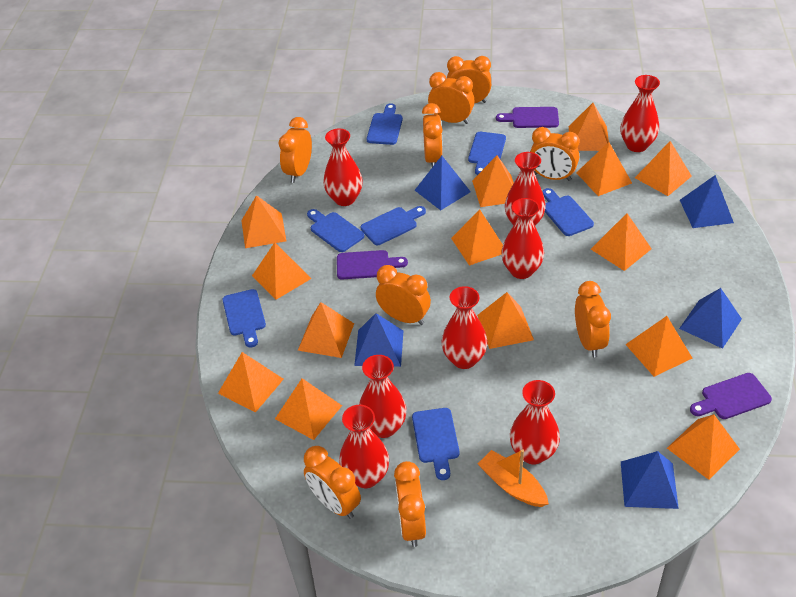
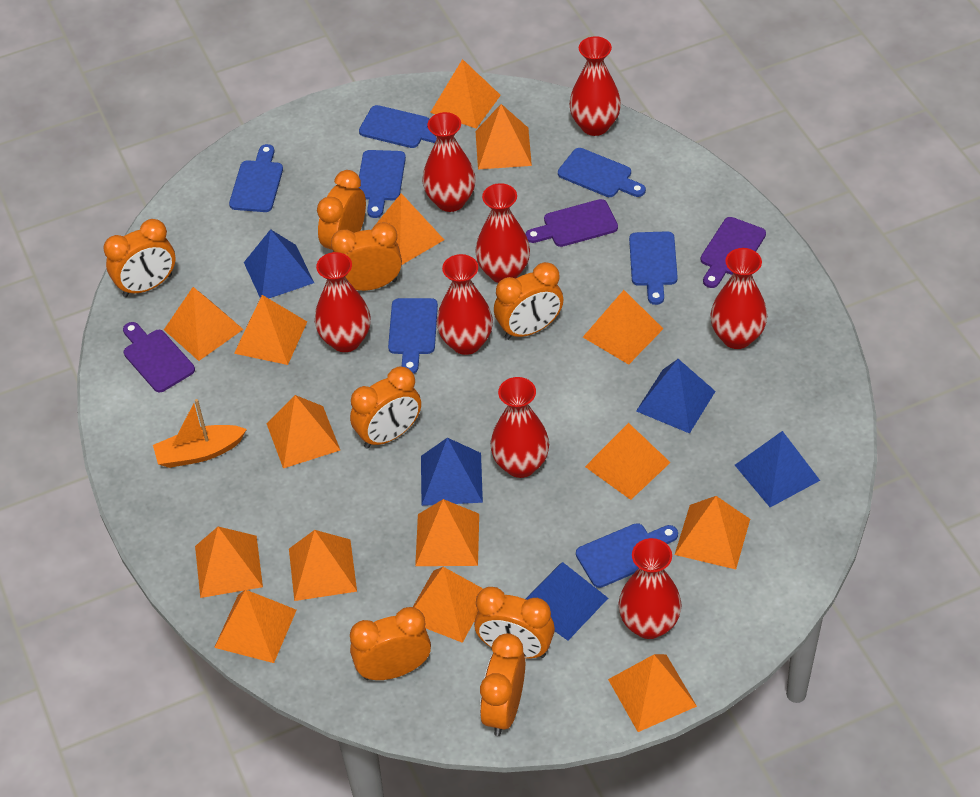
orange clock: 9 -> 8
orange pyramid: 14 -> 15

